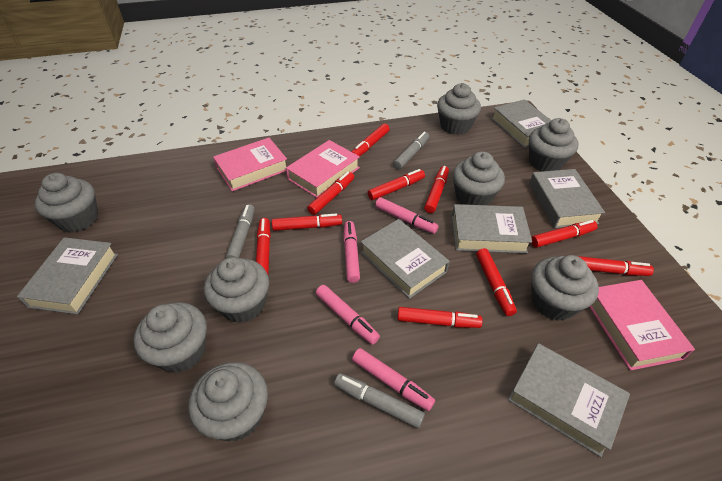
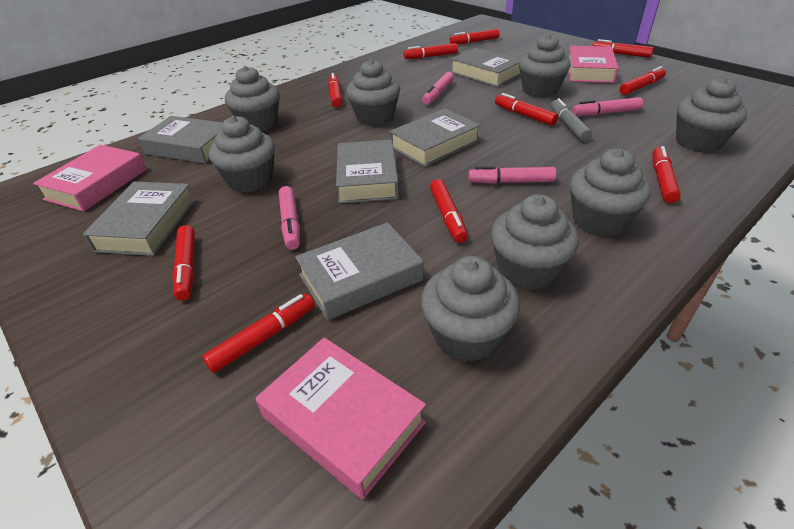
grey marker: 3 -> 1

